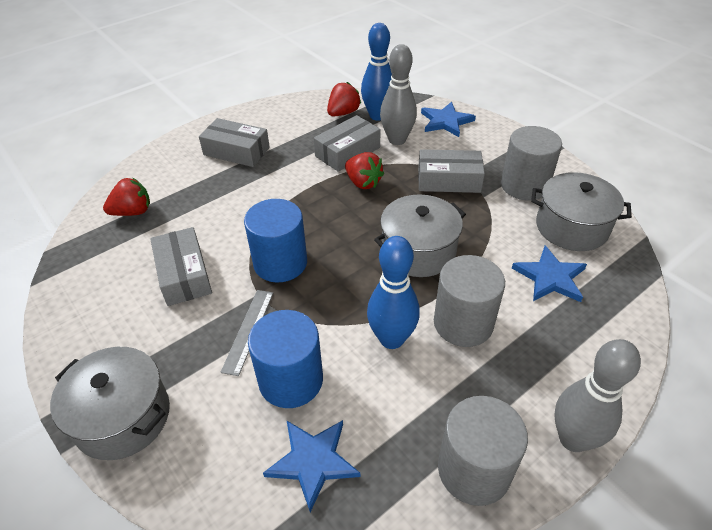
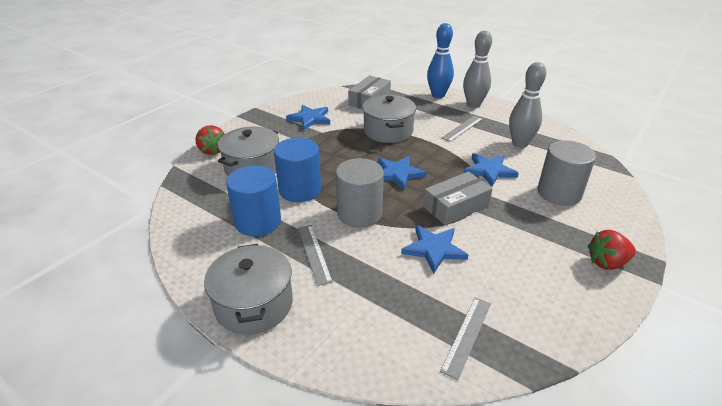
blue bowling pin: 2 -> 1
blue star: 3 -> 4
grey box: 4 -> 2
grey cylinder: 3 -> 2
grey ruler: 1 -> 3
red strawberry: 3 -> 2

